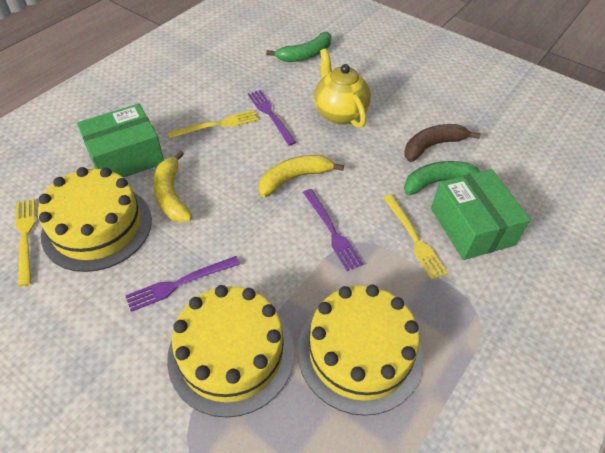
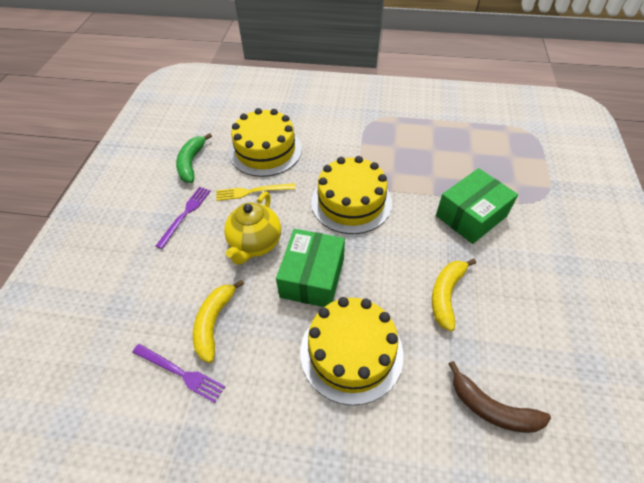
green banana: 2 -> 1
purple fork: 3 -> 2
yellow fork: 3 -> 1

